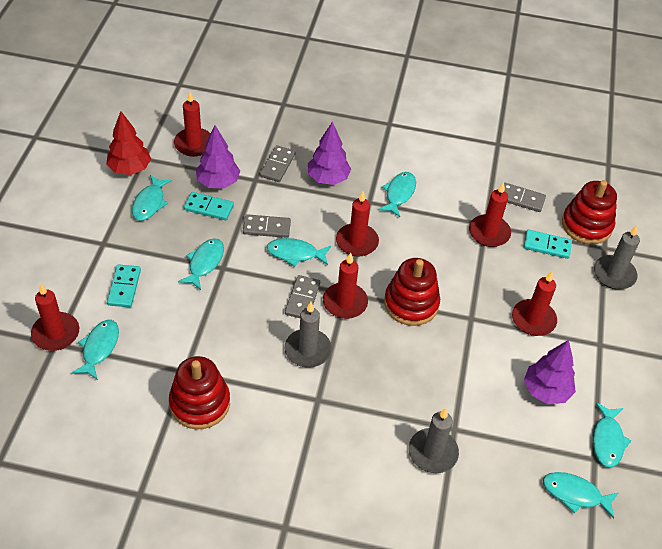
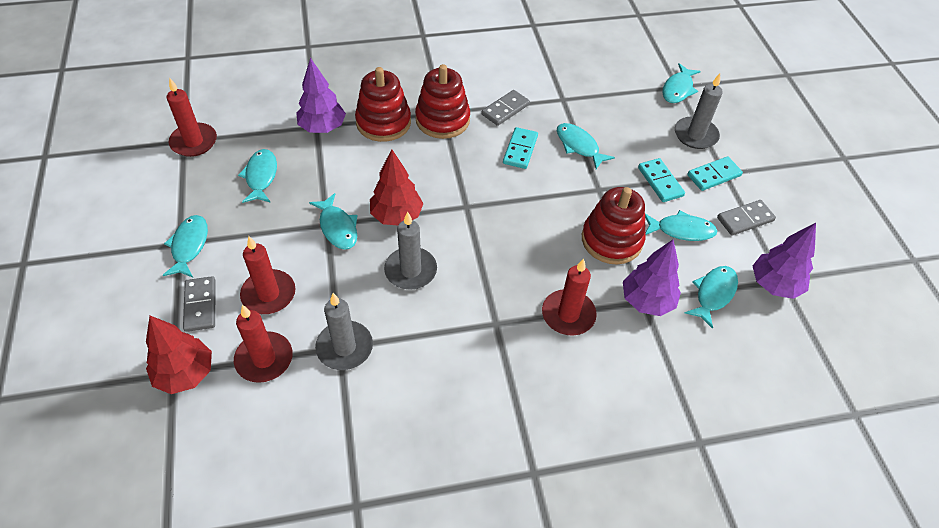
grey domino: 4 -> 3
red candle: 6 -> 4
red tree: 1 -> 2

